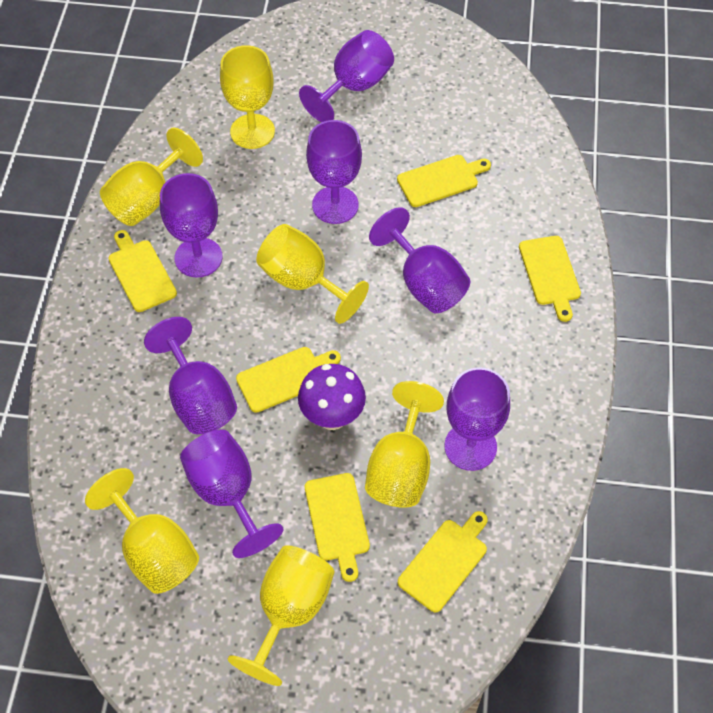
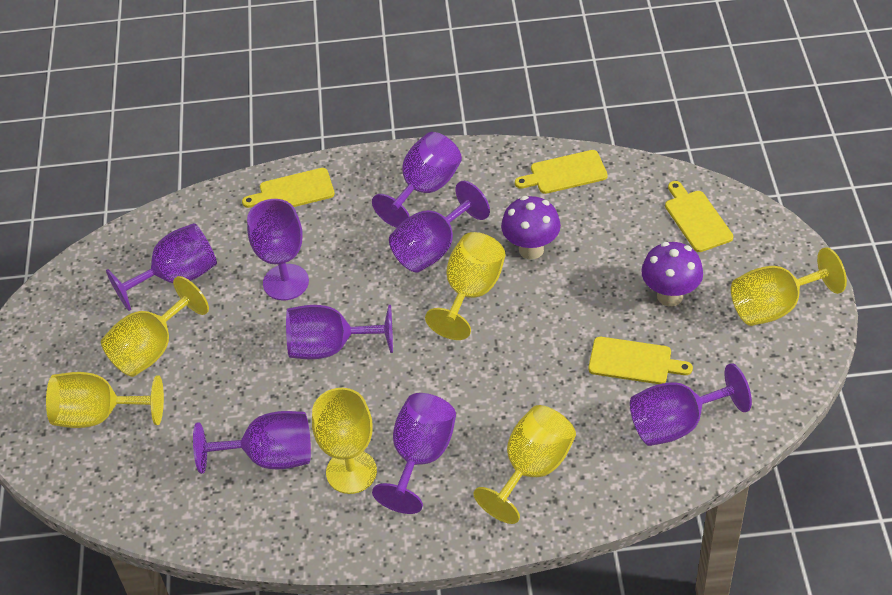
purple goblet: 7 -> 8
purple mushroom: 1 -> 2
yellow cutting board: 6 -> 4

